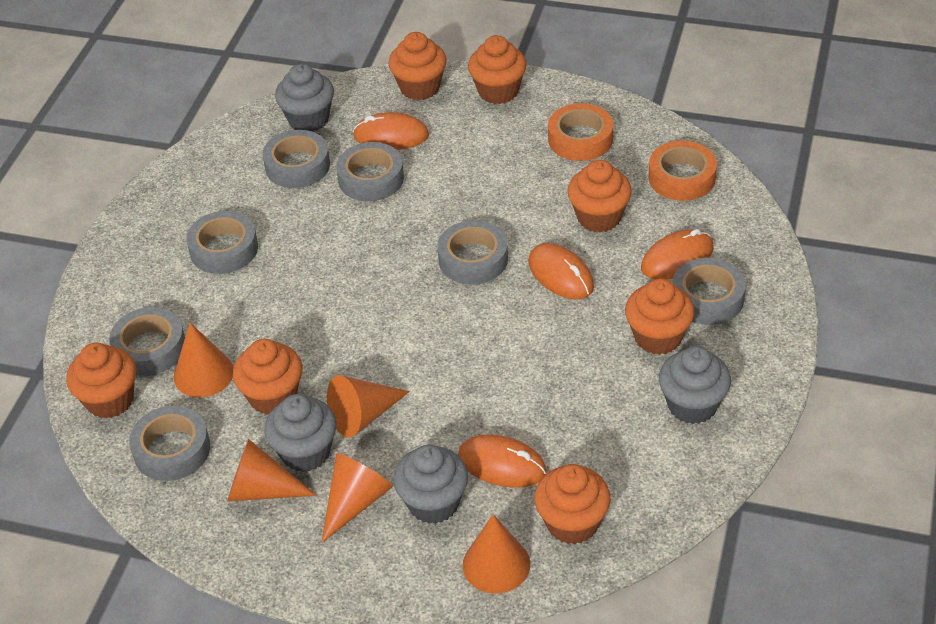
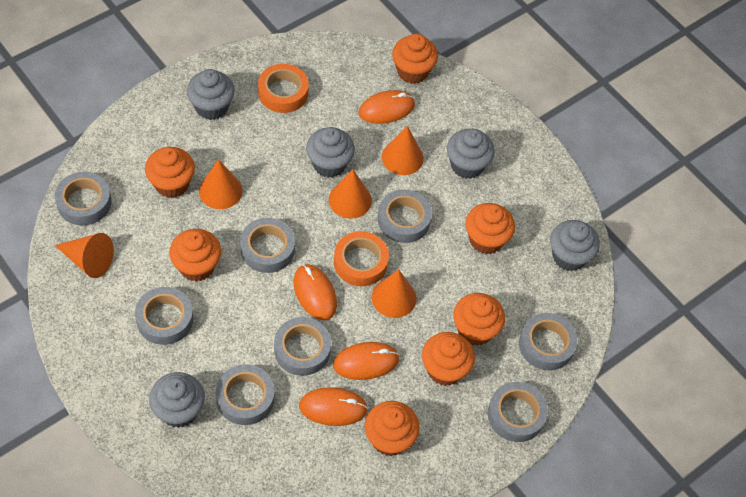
grey cupcake: 4 -> 5
grey tape: 7 -> 8

